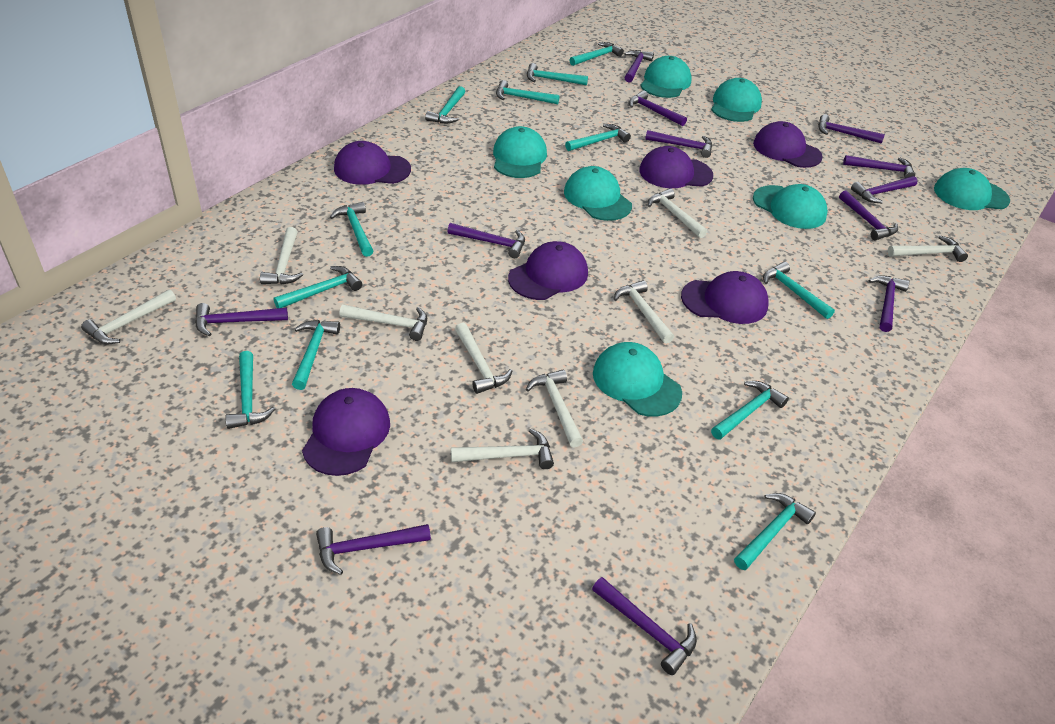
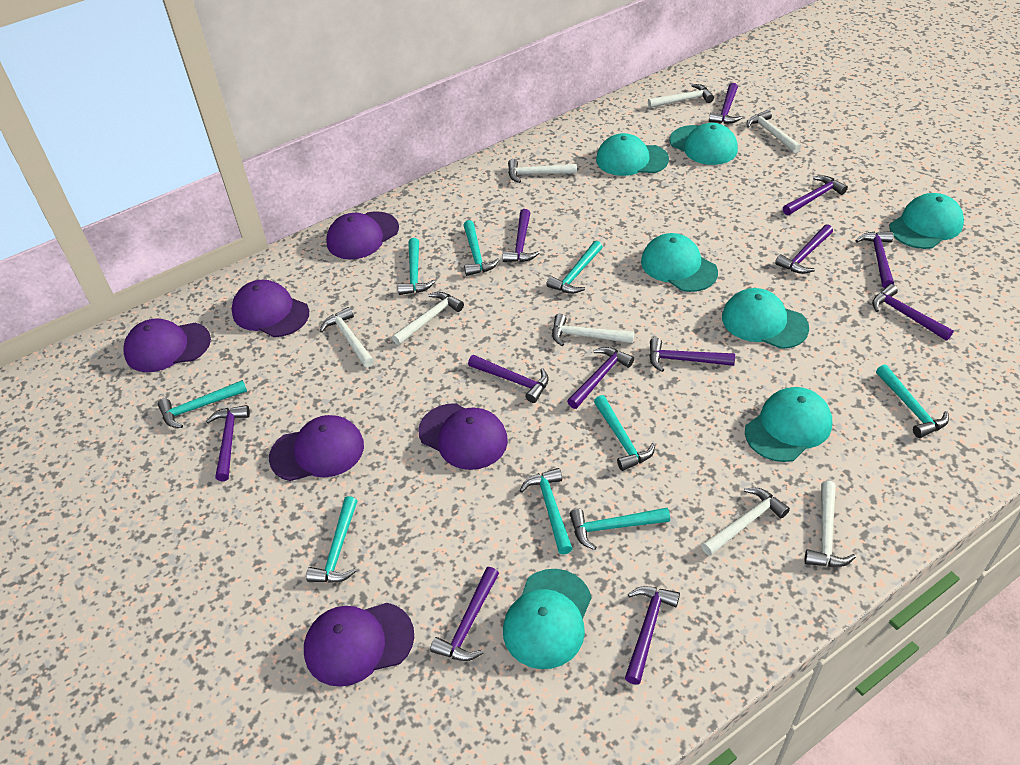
turquoise hammer: 12 -> 9
white hammer: 9 -> 8

